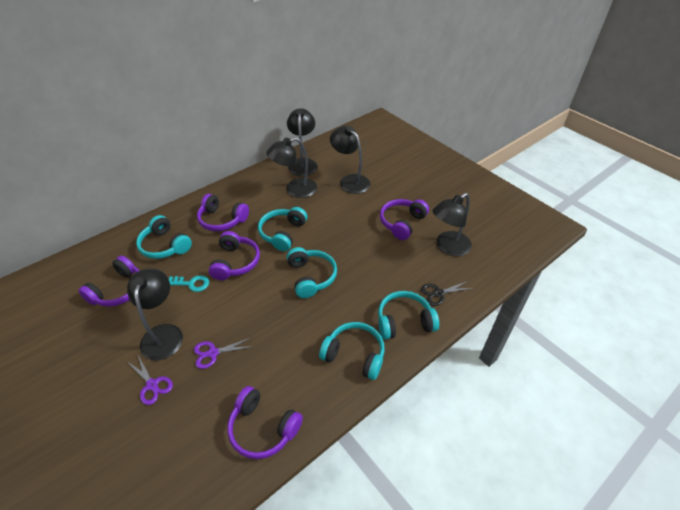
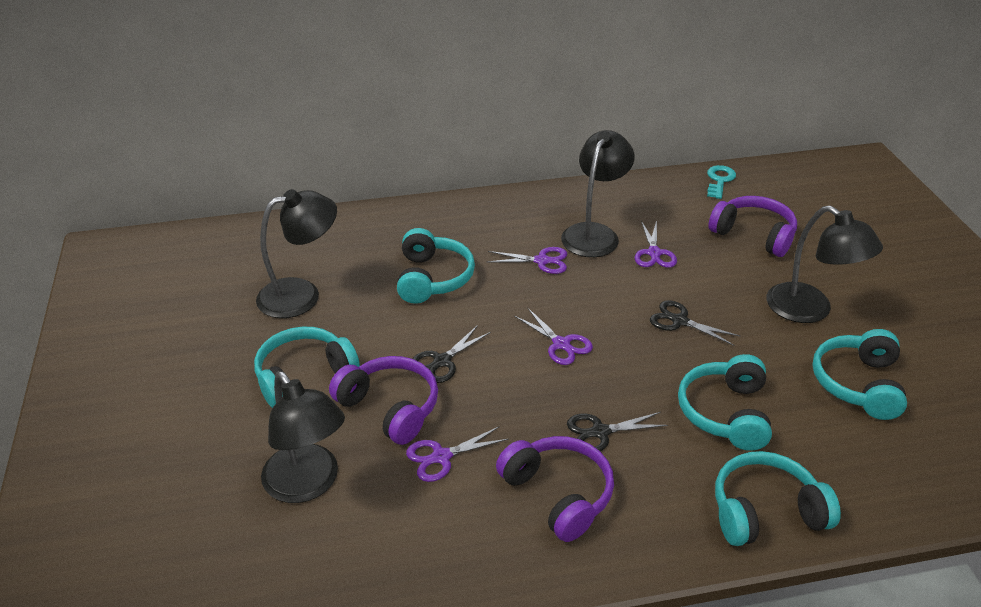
black lamp: 5 -> 4
black scissors: 1 -> 3
purple headphones: 5 -> 3
purple scissors: 2 -> 4

